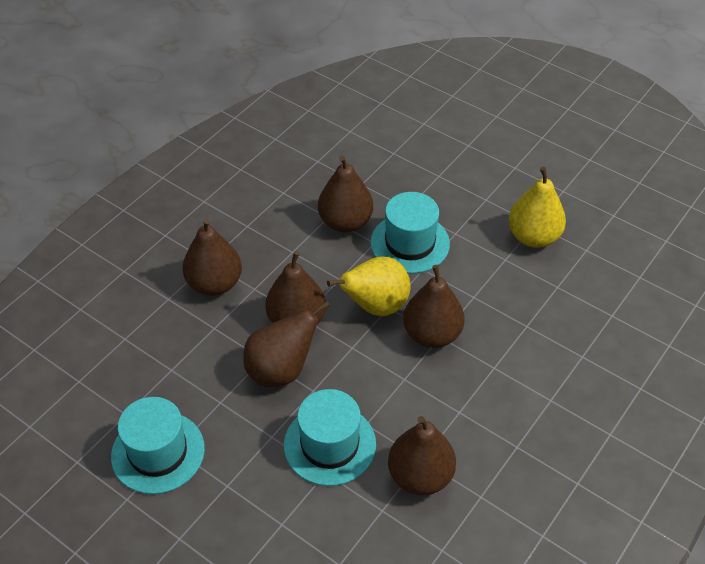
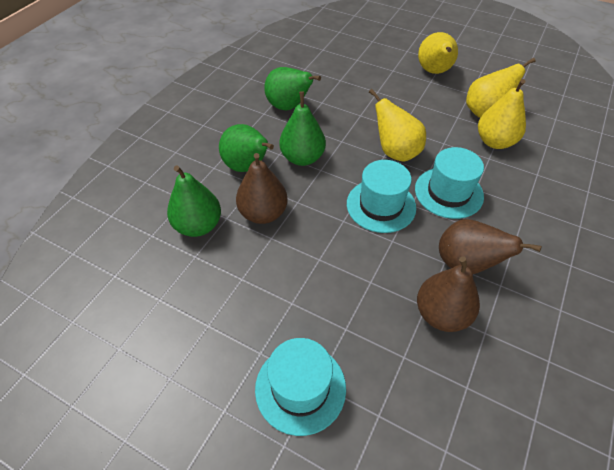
brown pear: 6 -> 3
green pear: 0 -> 4
yellow pear: 2 -> 4

